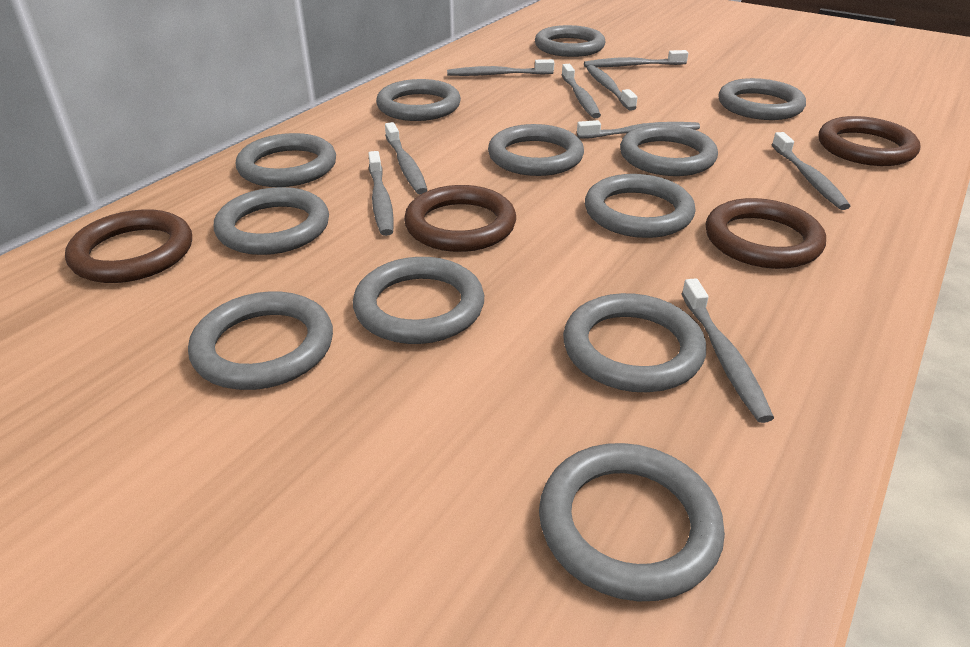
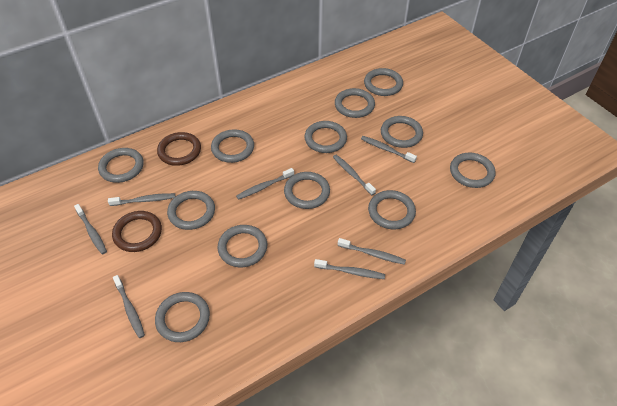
brown ring: 4 -> 2
grey toothbrush: 9 -> 8

